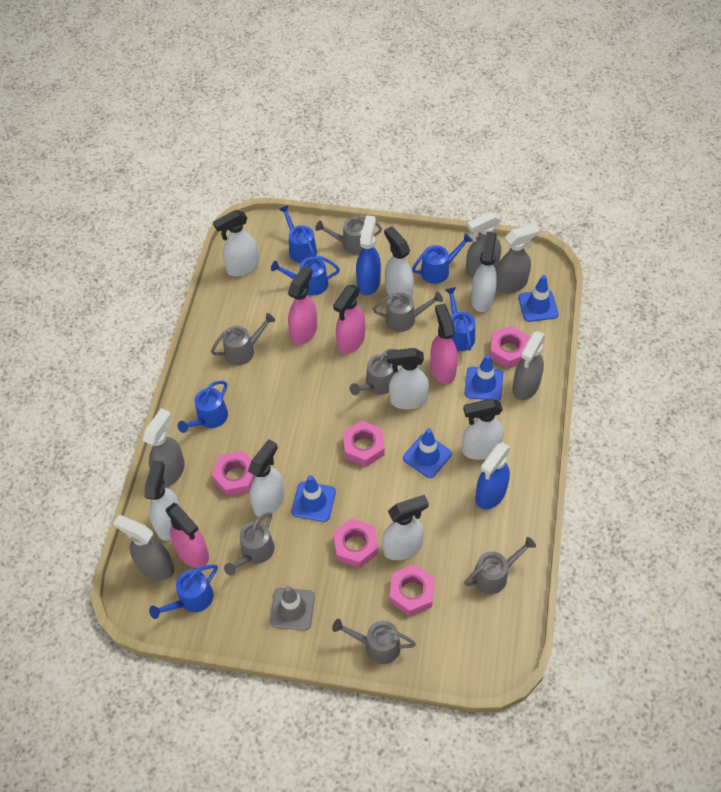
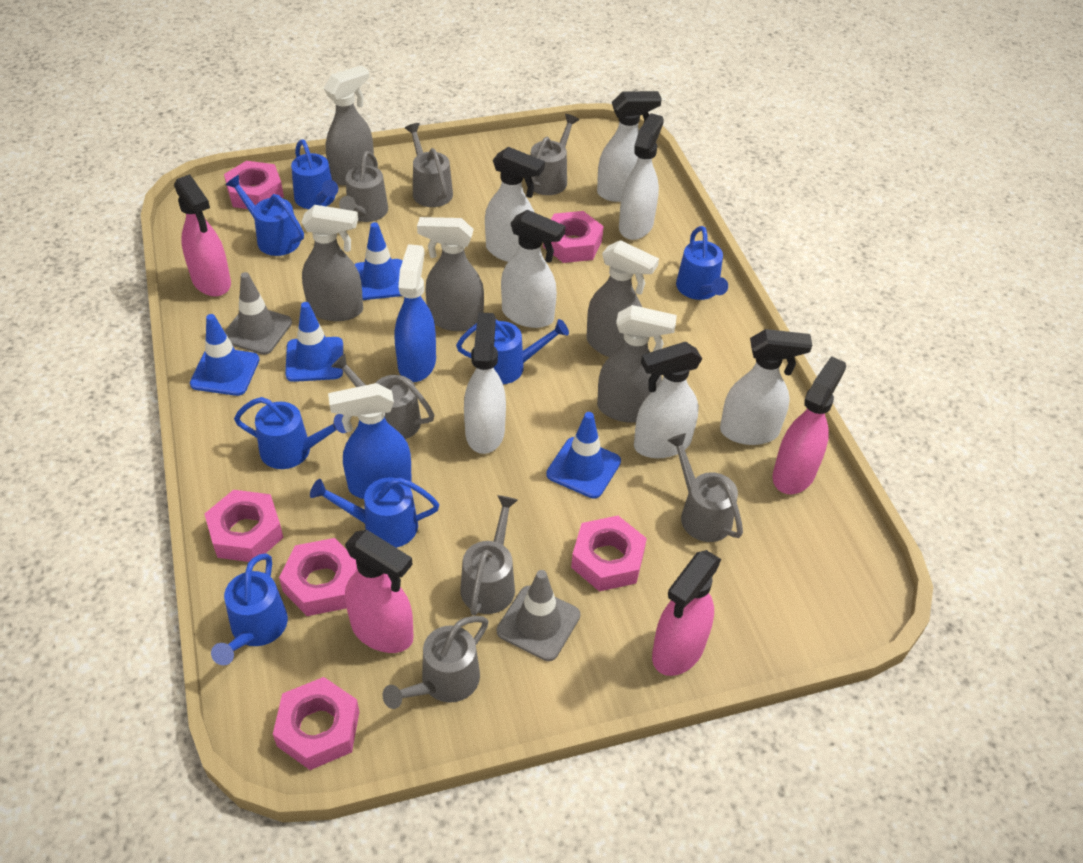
blue watering can: 6 -> 7
grey traffic cone: 1 -> 2
pink nut: 5 -> 6
white spray bottle: 8 -> 7

